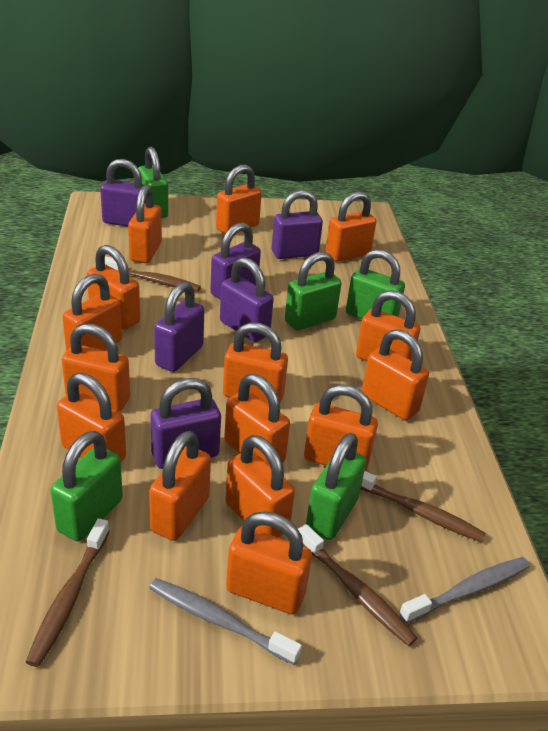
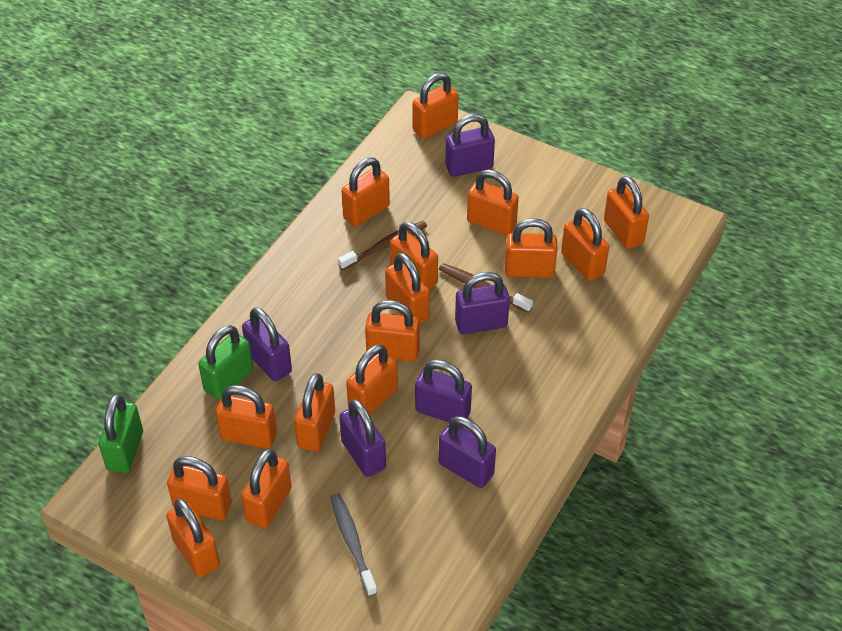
brown toothbrush: 4 -> 2
green padlock: 5 -> 2
grey toothbrush: 2 -> 1

